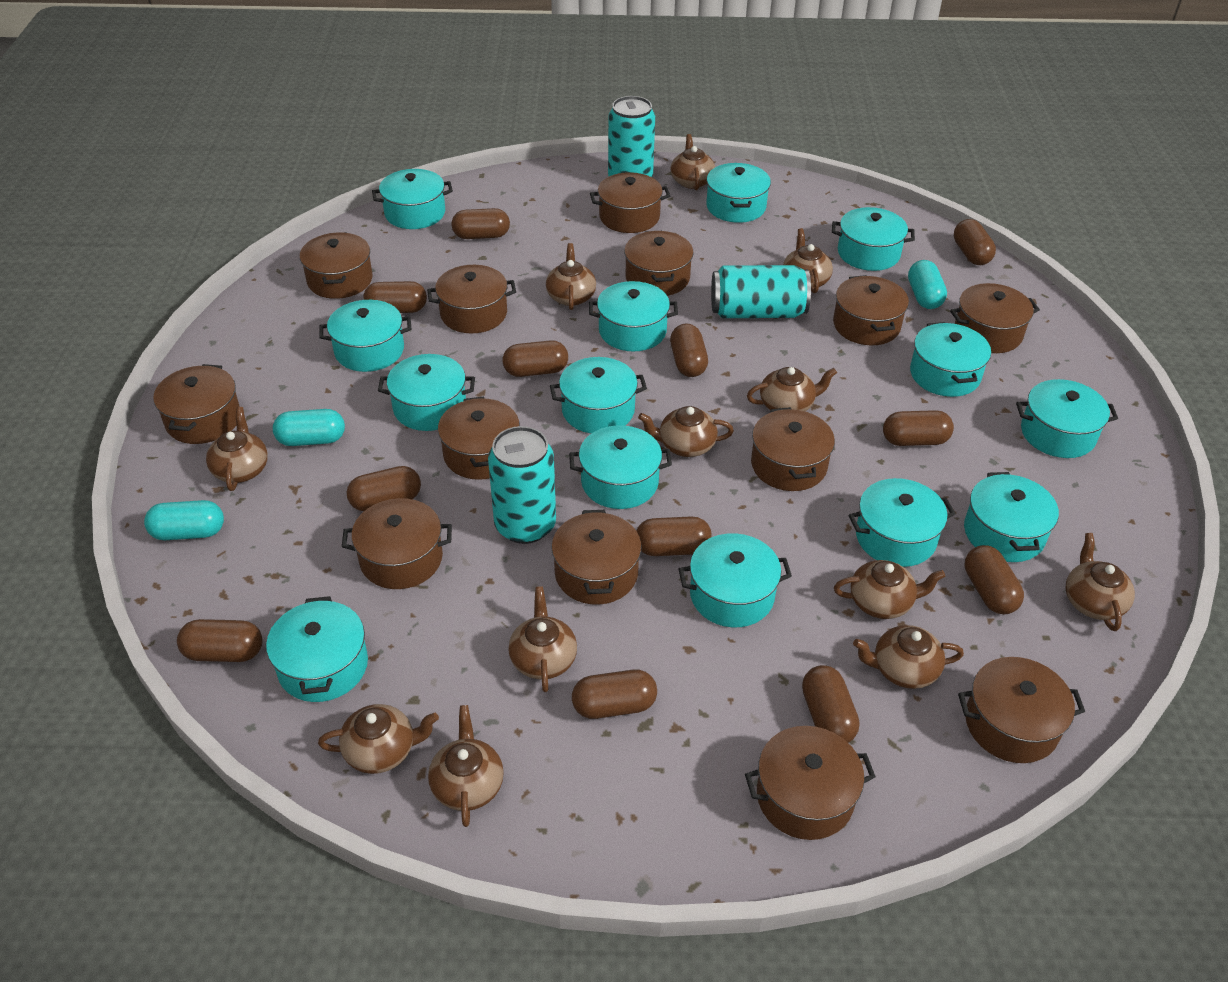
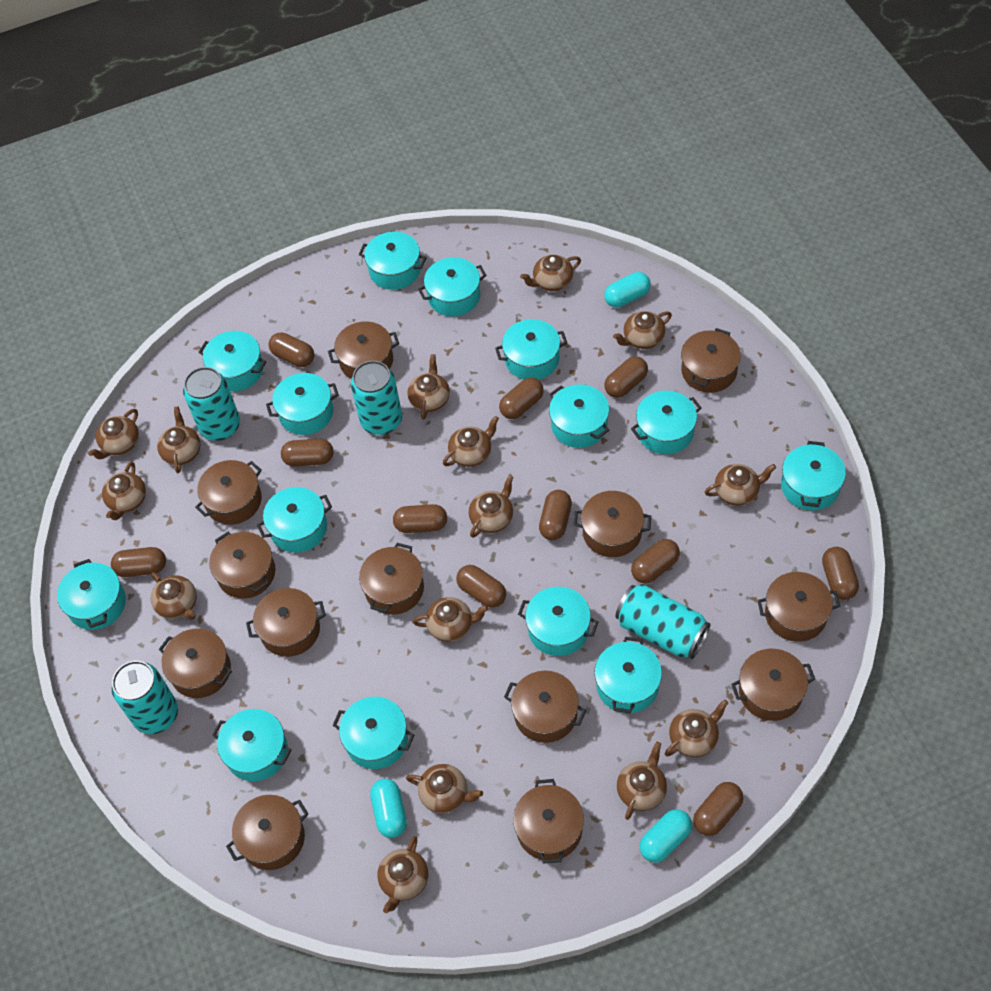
brown capsule: 12 -> 11
brown teapot: 12 -> 15
turquoise can: 3 -> 4

